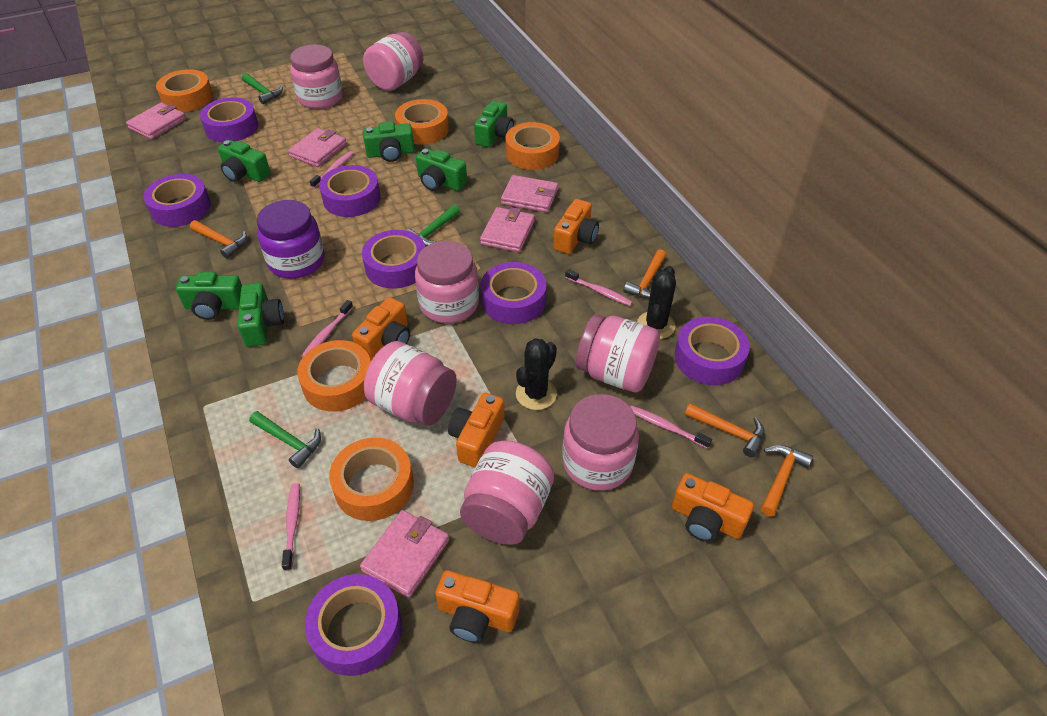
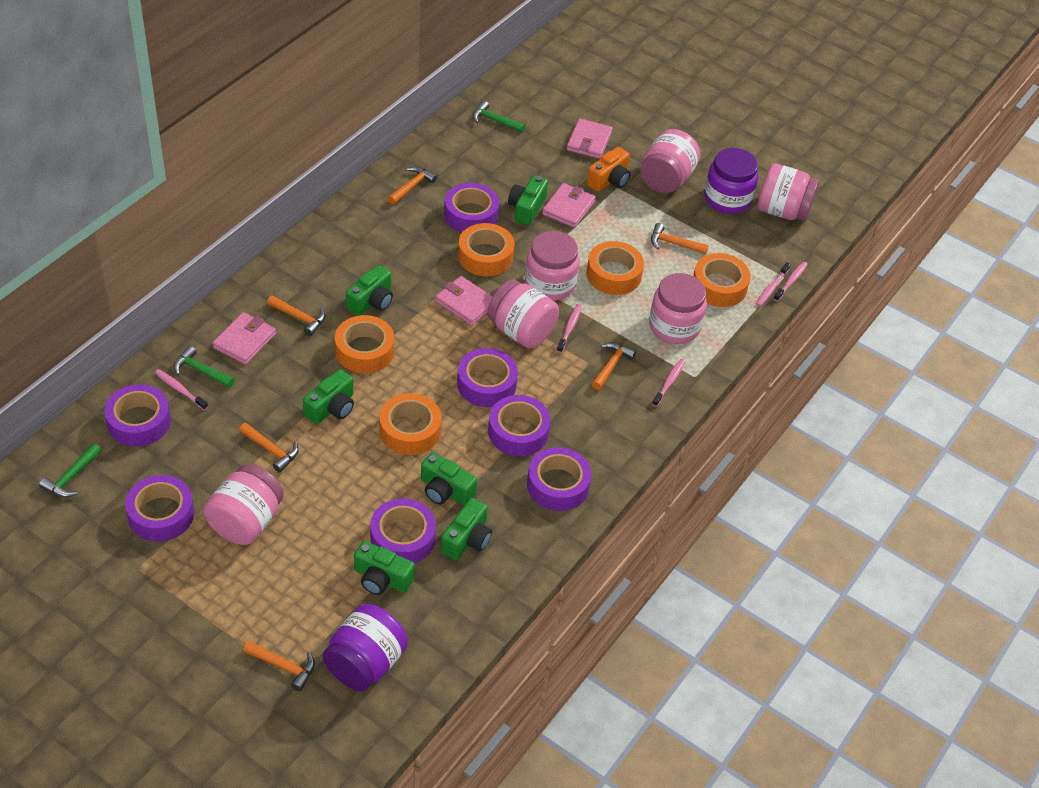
black cactus: 2 -> 0
orange camera: 5 -> 1
orange hammer: 4 -> 6
pink jar: 7 -> 6
pink wallet: 5 -> 4
purple jar: 1 -> 2

